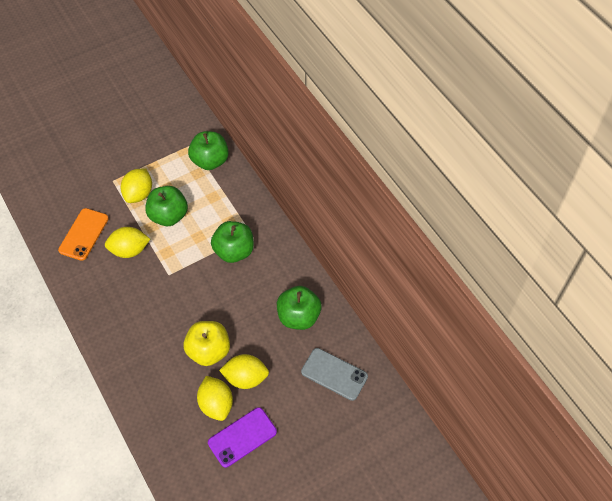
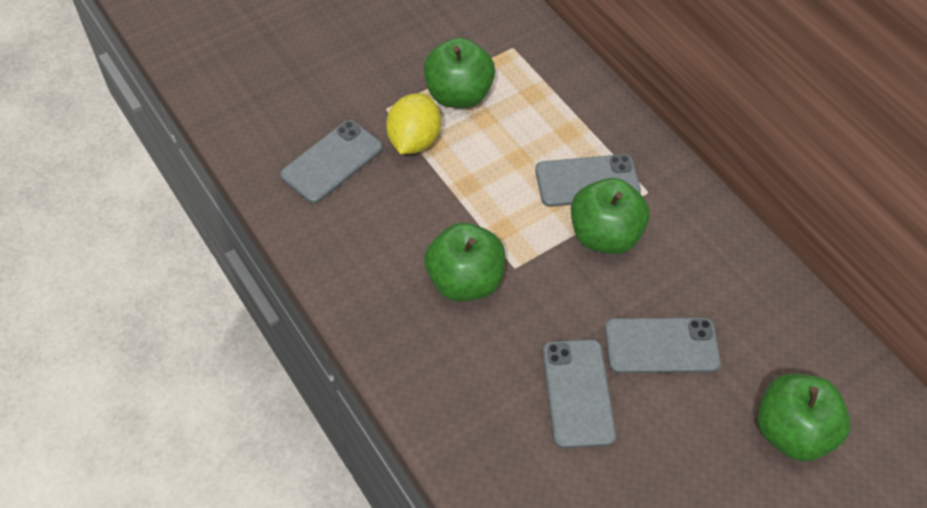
grey phone: 1 -> 4
orange phone: 1 -> 0
purple phone: 1 -> 0
yellow apple: 1 -> 0
yellow lemon: 4 -> 1

